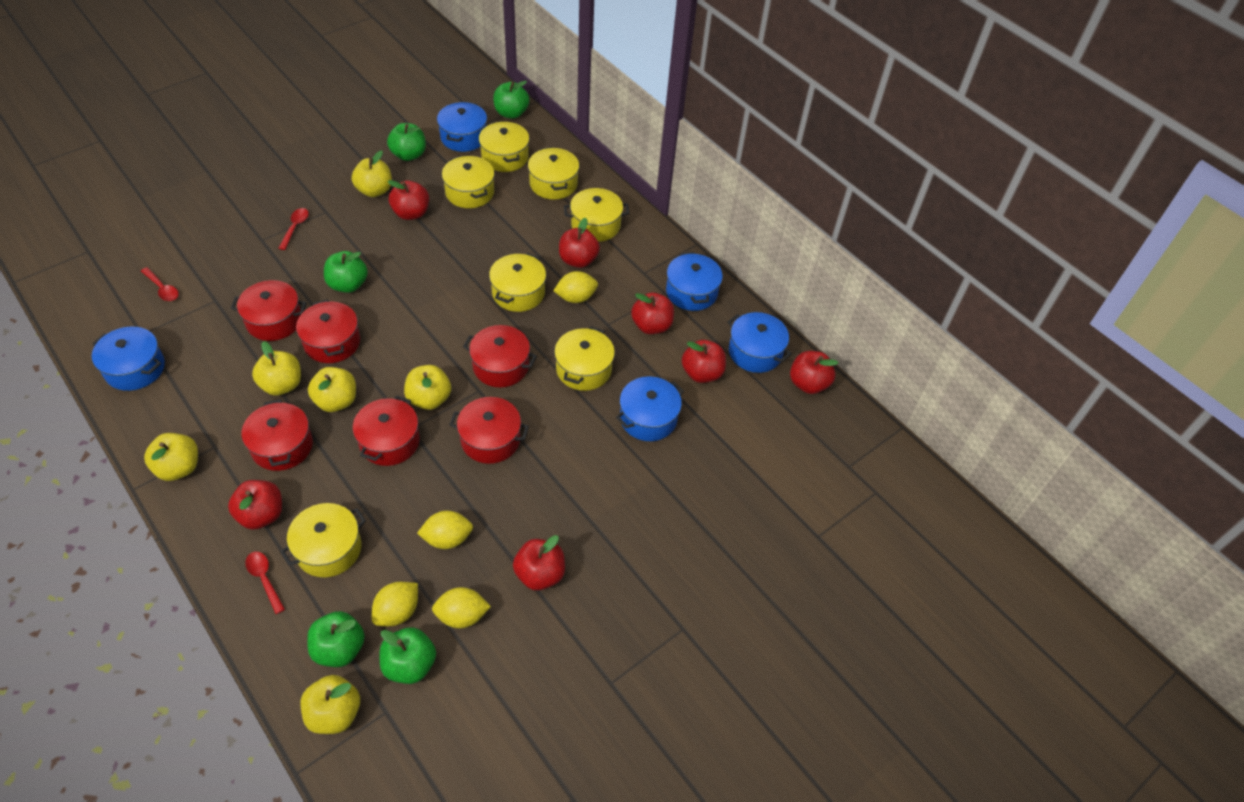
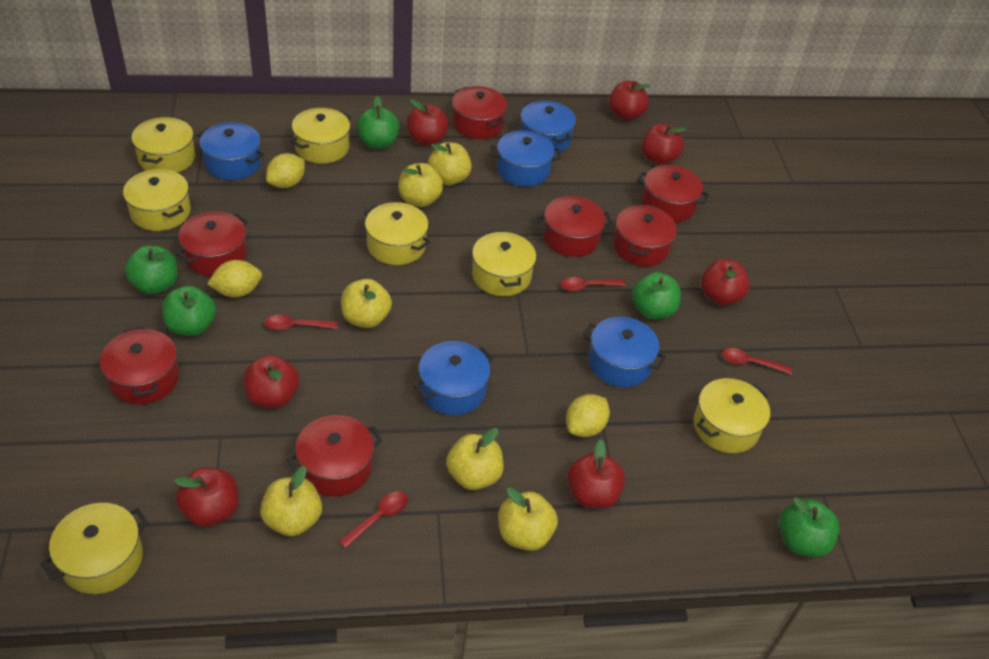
red pot: 6 -> 7
red spoon: 3 -> 4
yellow lemon: 4 -> 3

